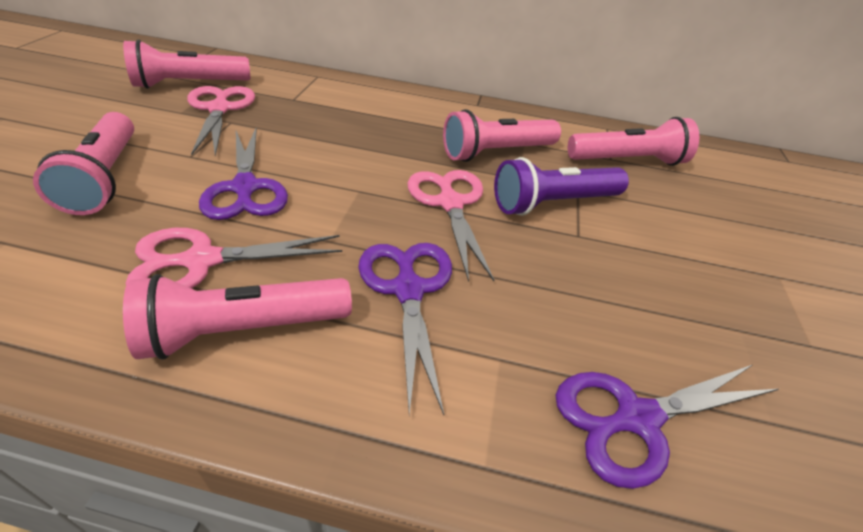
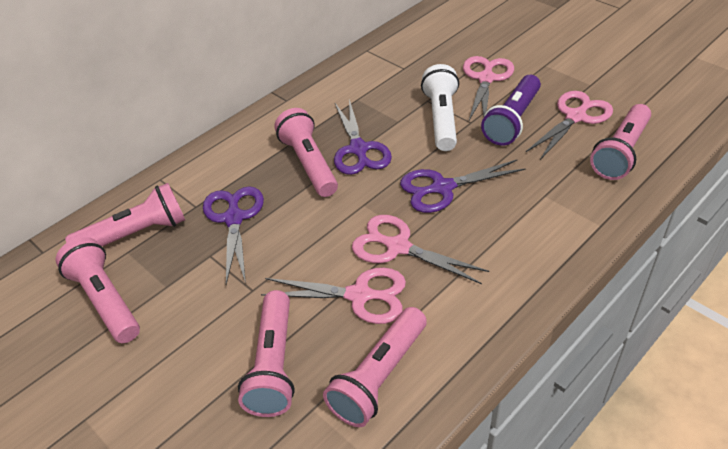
pink flashlight: 5 -> 6
pink scissors: 3 -> 4
white flashlight: 0 -> 1

